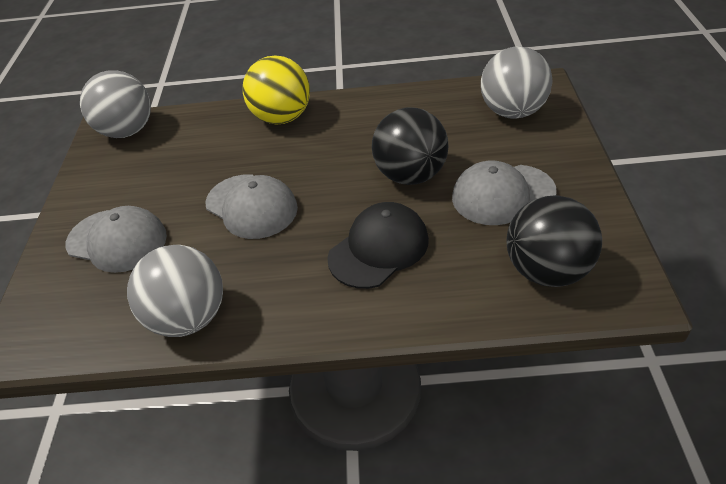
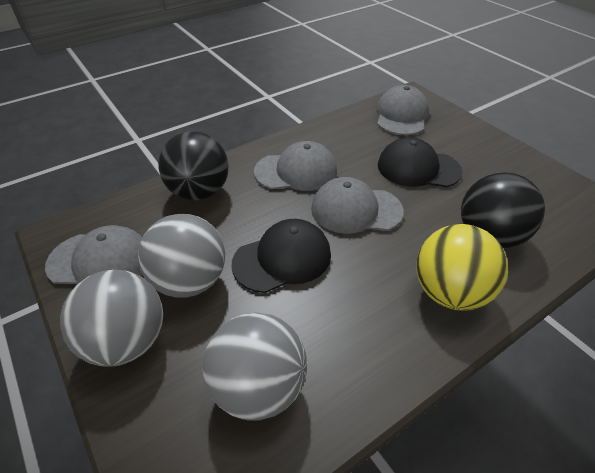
black cap: 1 -> 2
grey cap: 3 -> 4

